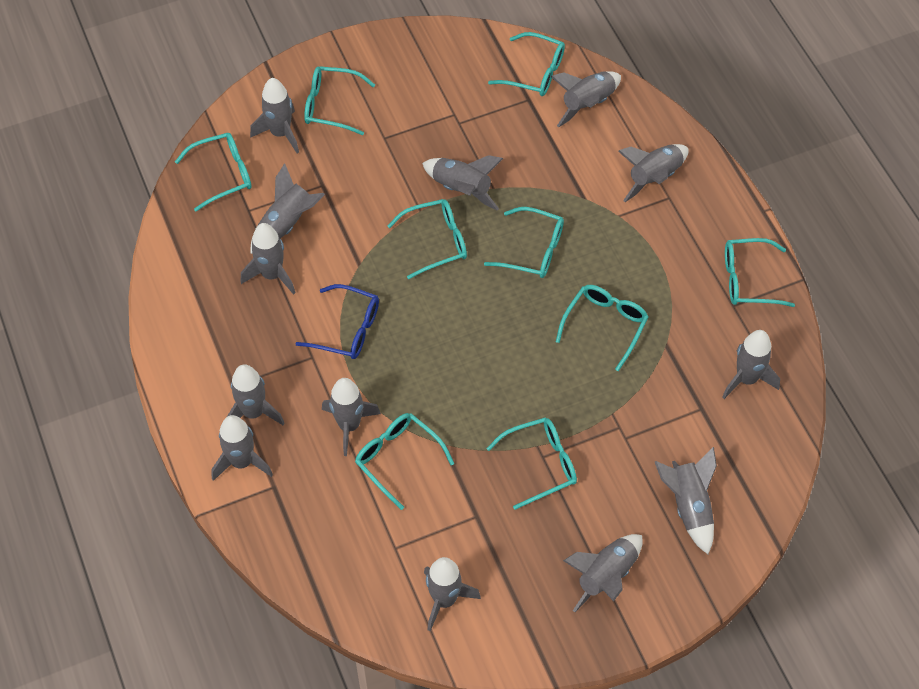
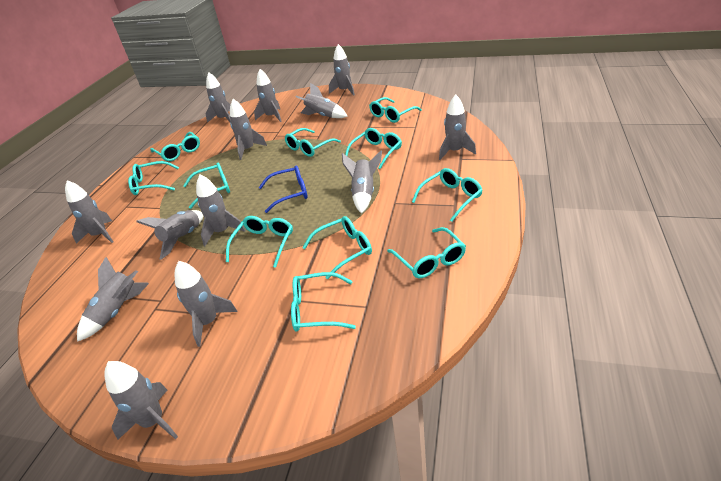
turquoise glasses: 9 -> 11

